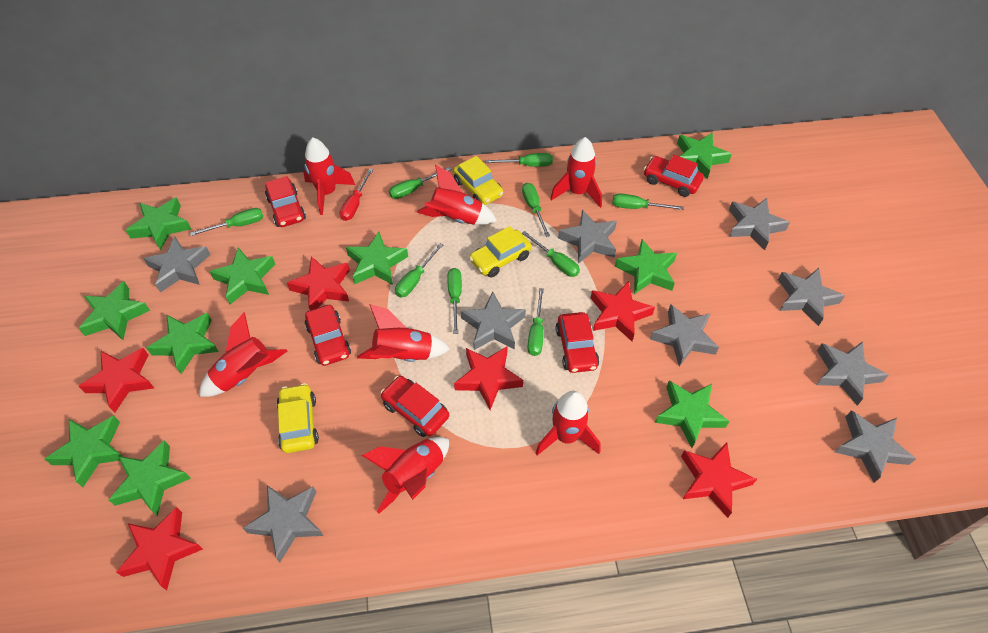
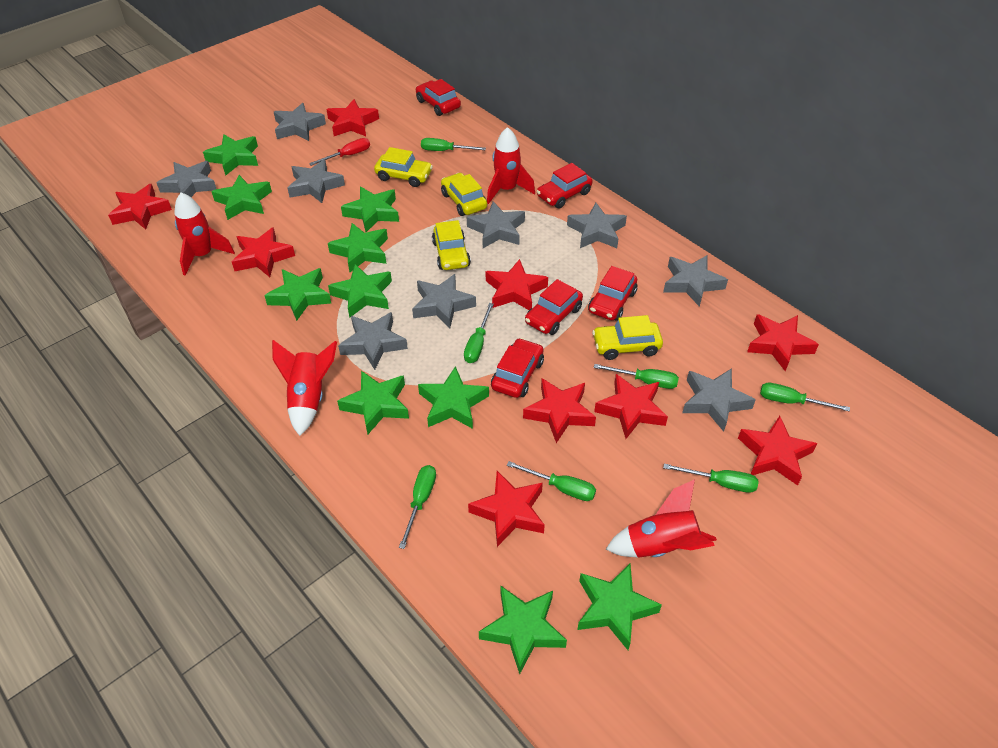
green screwdriver: 9 -> 7
red rocket: 7 -> 4
red star: 6 -> 9
yellow car: 3 -> 4

